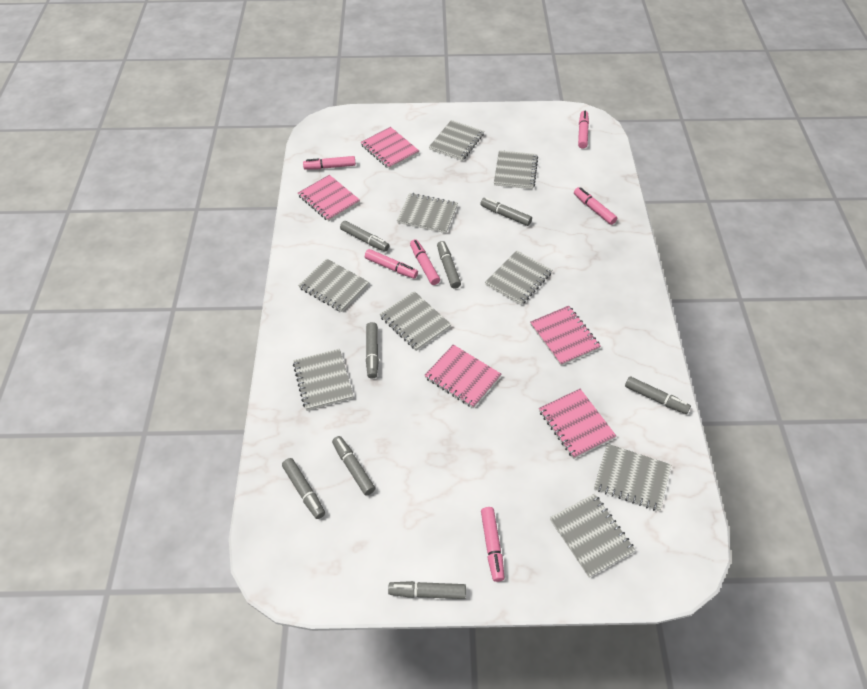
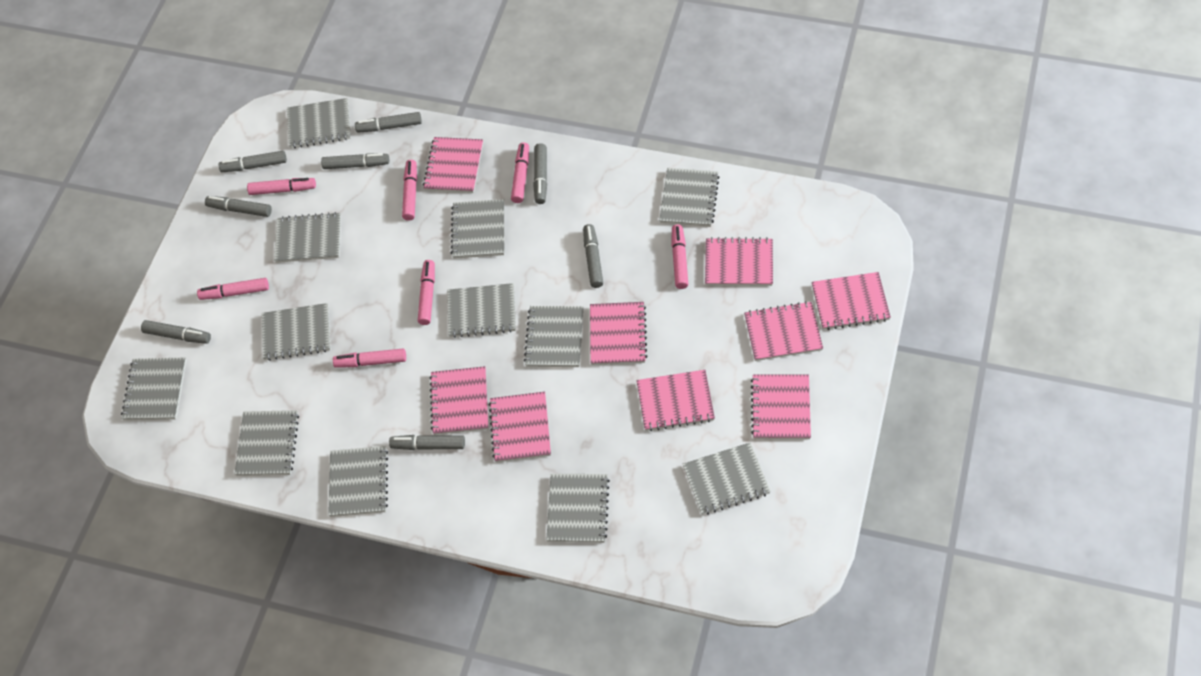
grey notebook: 9 -> 12
pink marker: 6 -> 7
pink notebook: 5 -> 9

